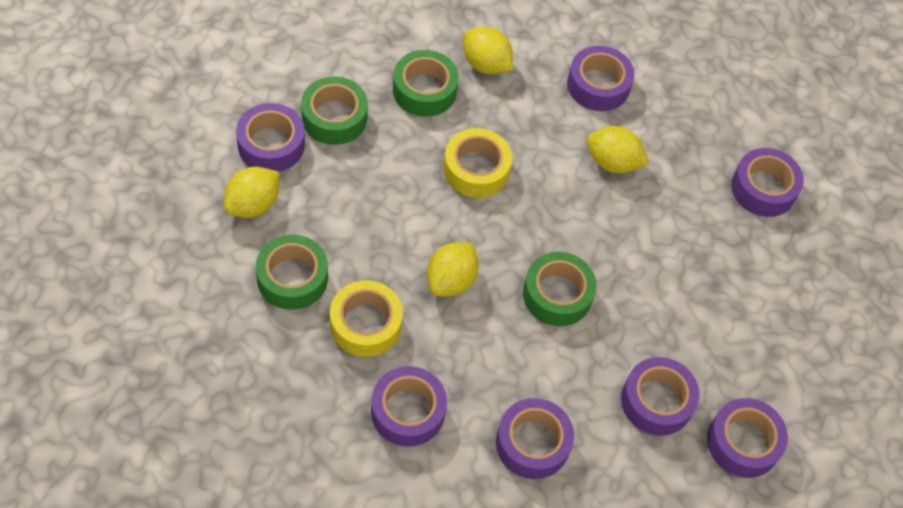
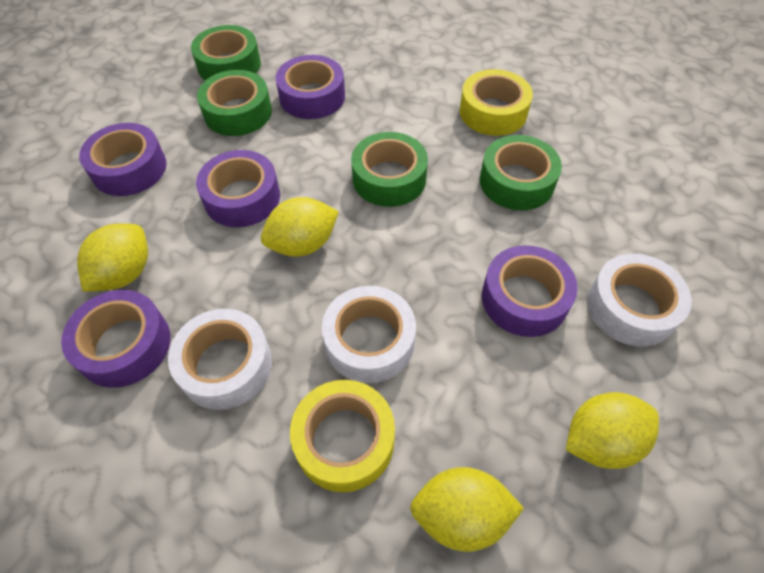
purple tape: 7 -> 5
white tape: 0 -> 3

